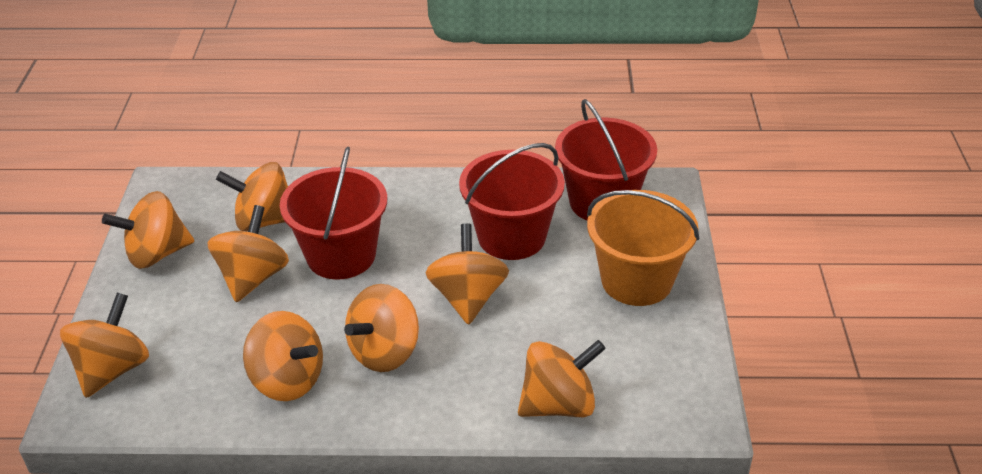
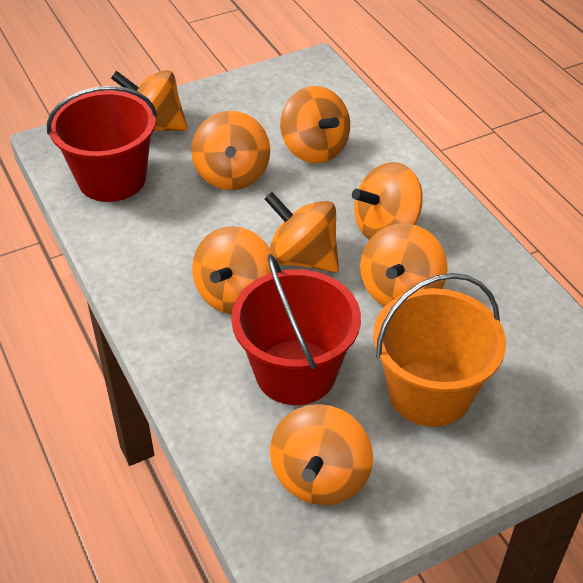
red bucket: 3 -> 2

